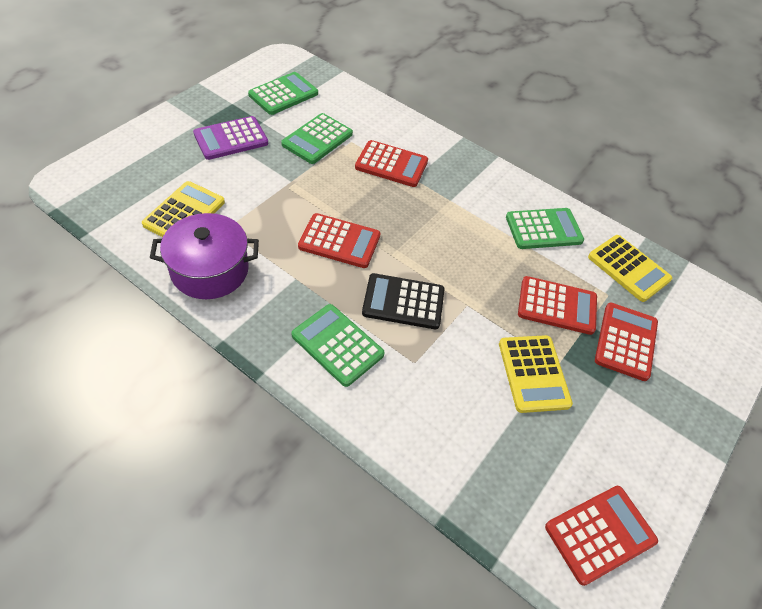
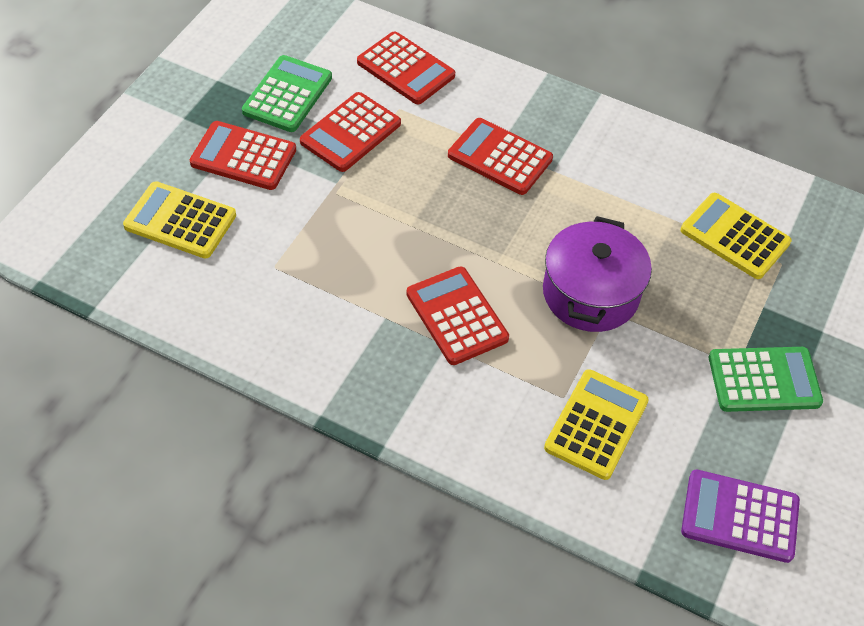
black calculator: 1 -> 0
green calculator: 4 -> 2

